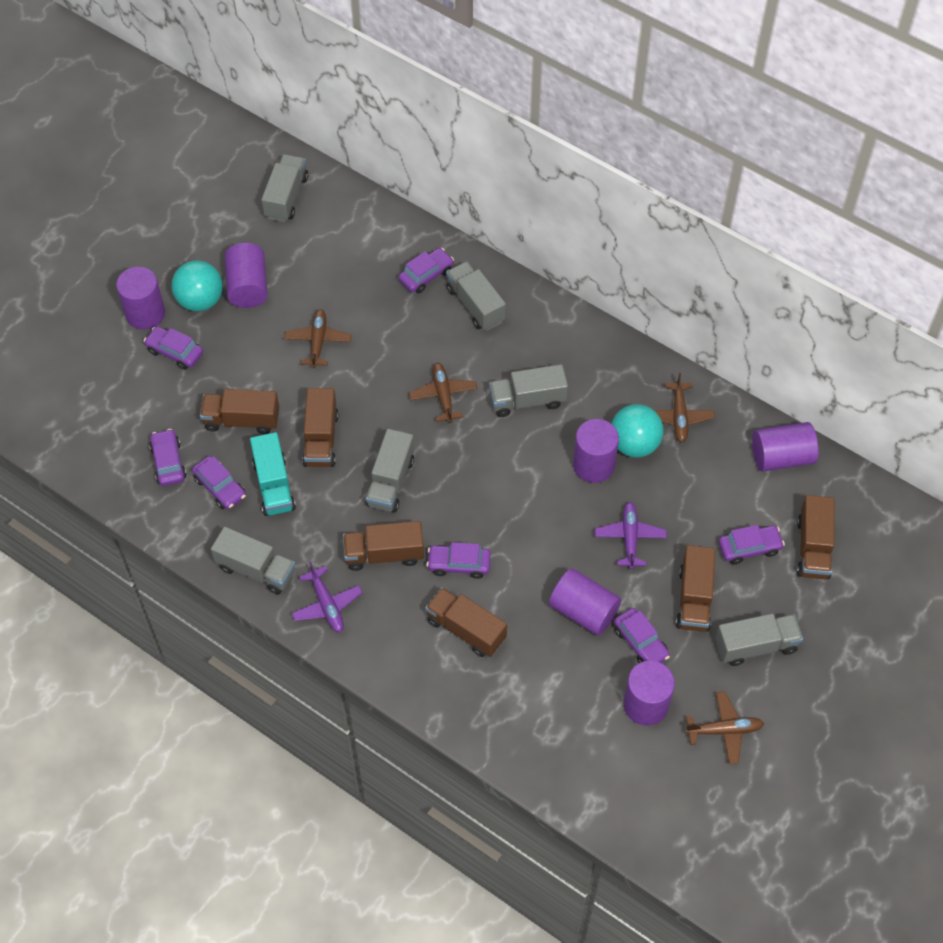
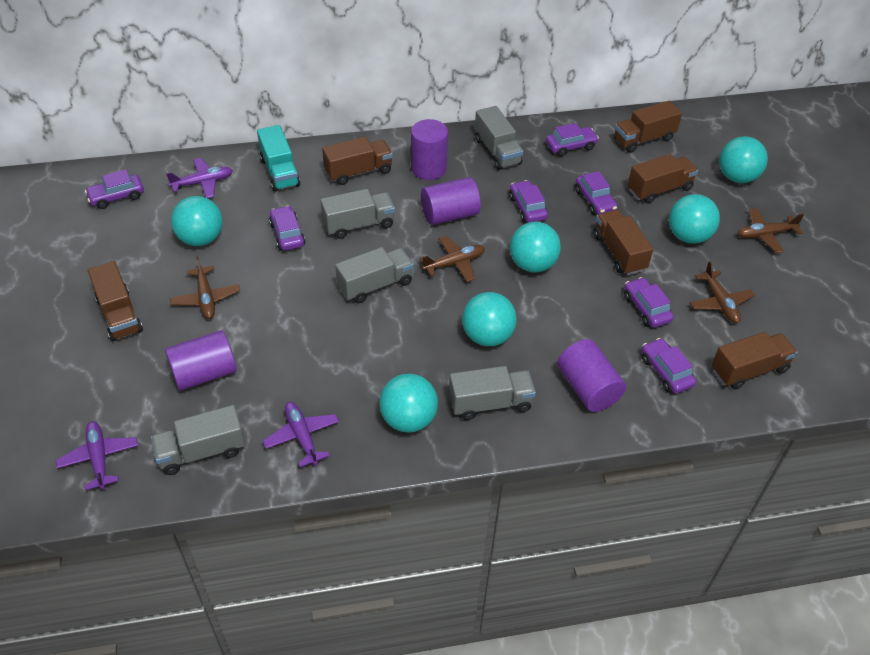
grey truck: 6 -> 5
purple cylinder: 6 -> 4
purple plane: 2 -> 3
turquoise ball: 2 -> 6

